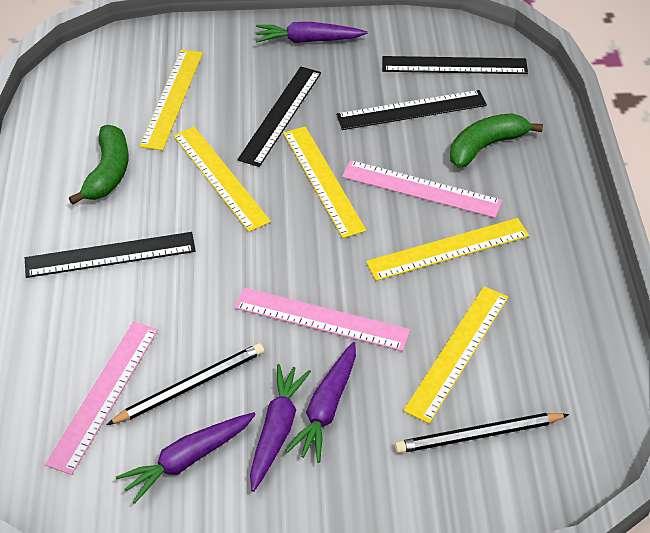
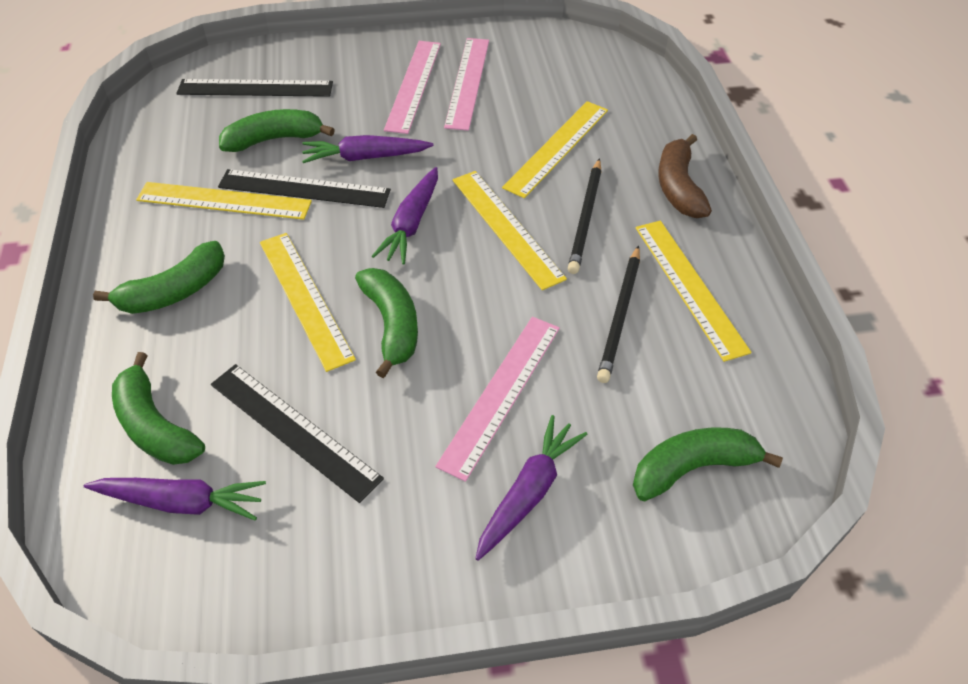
black ruler: 4 -> 3
brown banana: 0 -> 1
green banana: 2 -> 5

